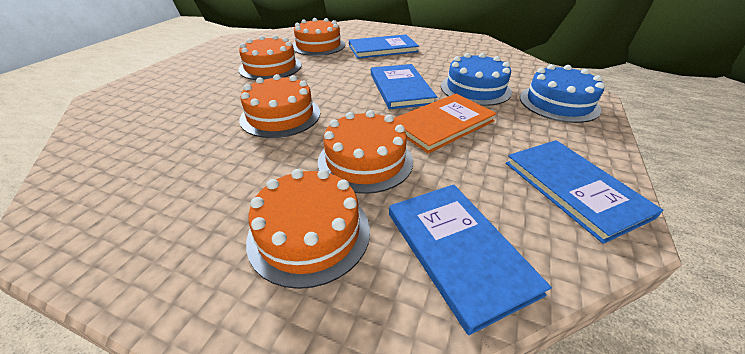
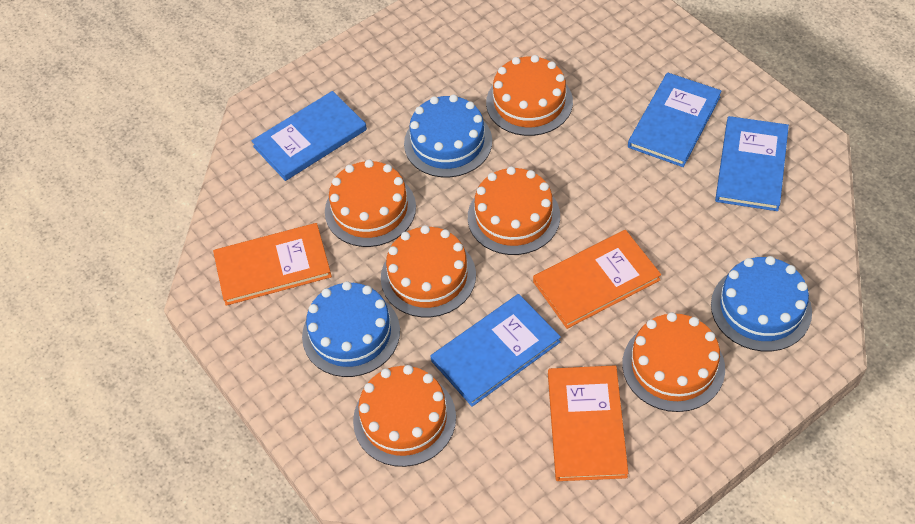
blue cake: 2 -> 3
orange book: 1 -> 3
orange cake: 5 -> 6

